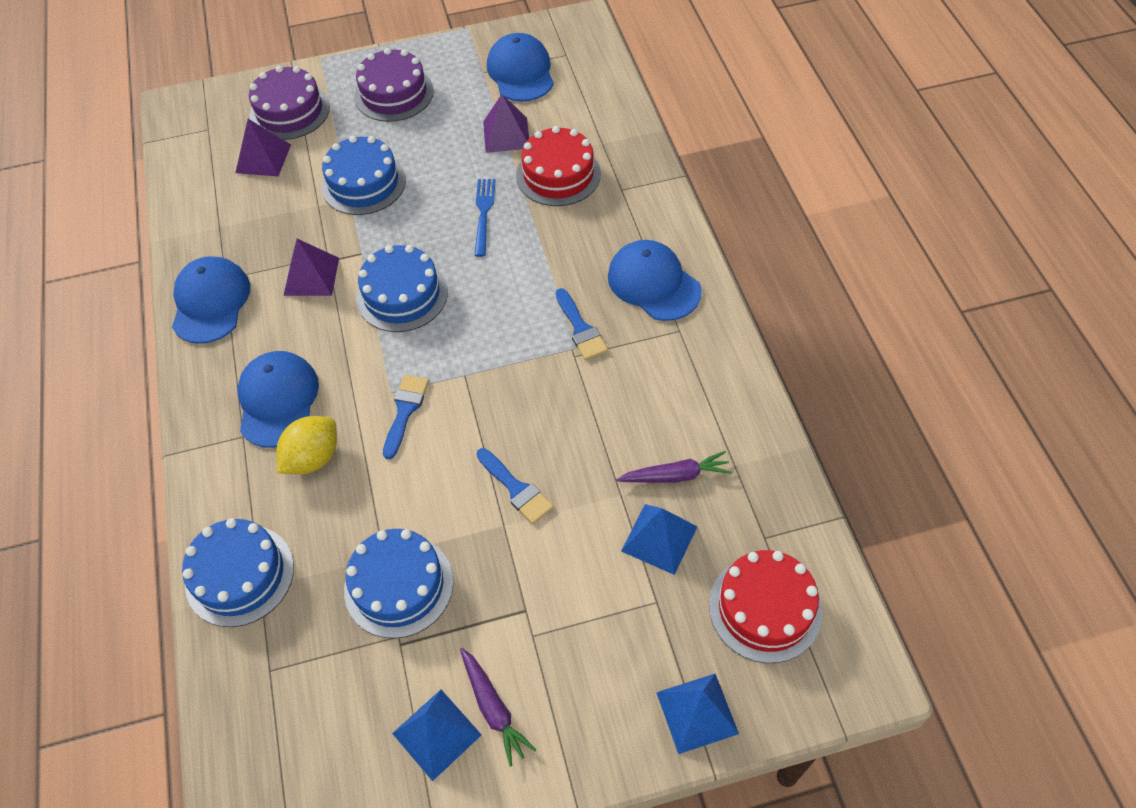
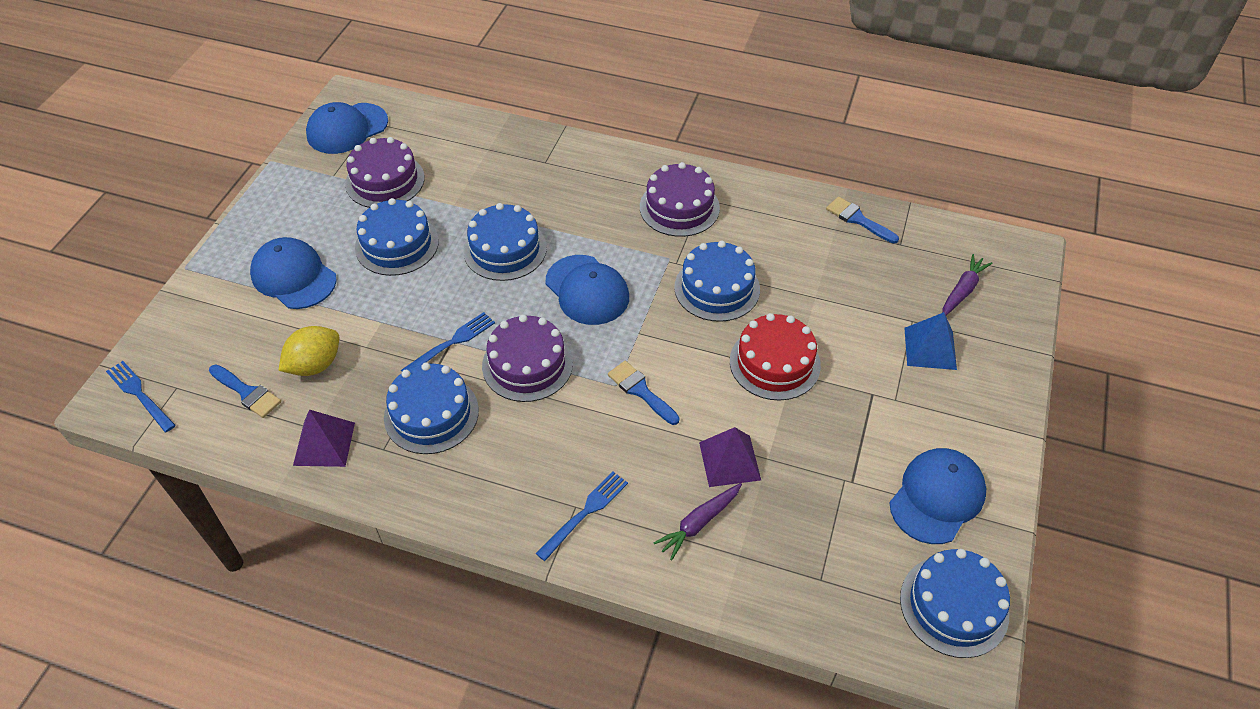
blue cake: 4 -> 5
blue fork: 1 -> 3
blue pyramid: 3 -> 1
purple cake: 2 -> 3
purple pyramid: 3 -> 2
red cake: 2 -> 1

